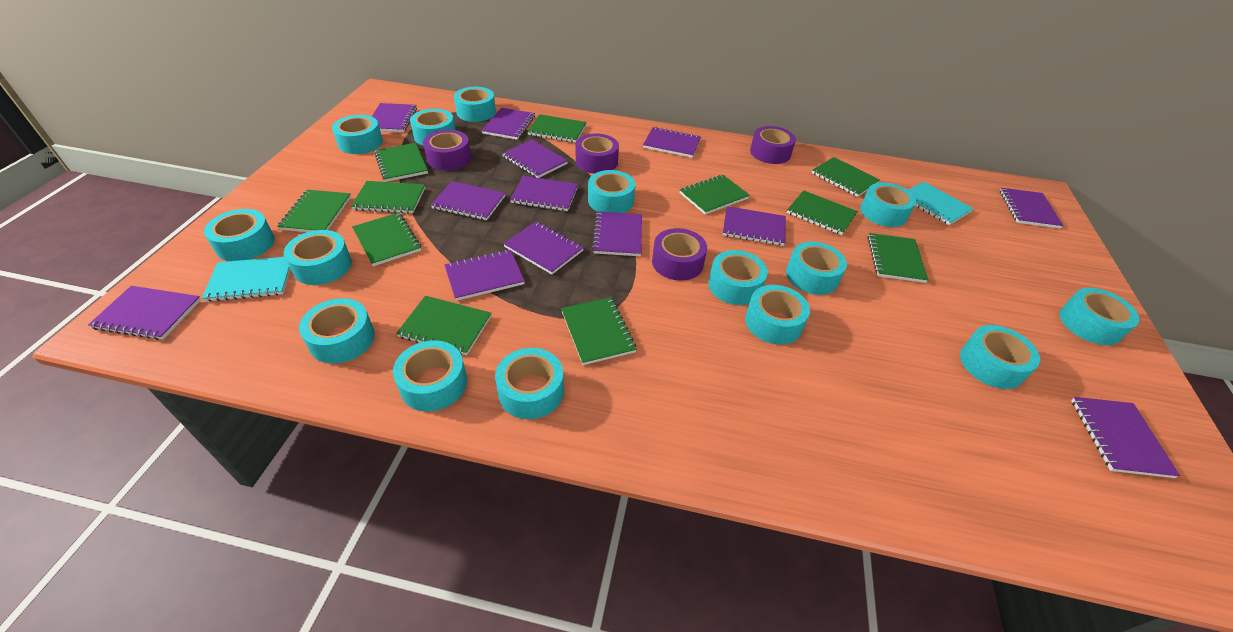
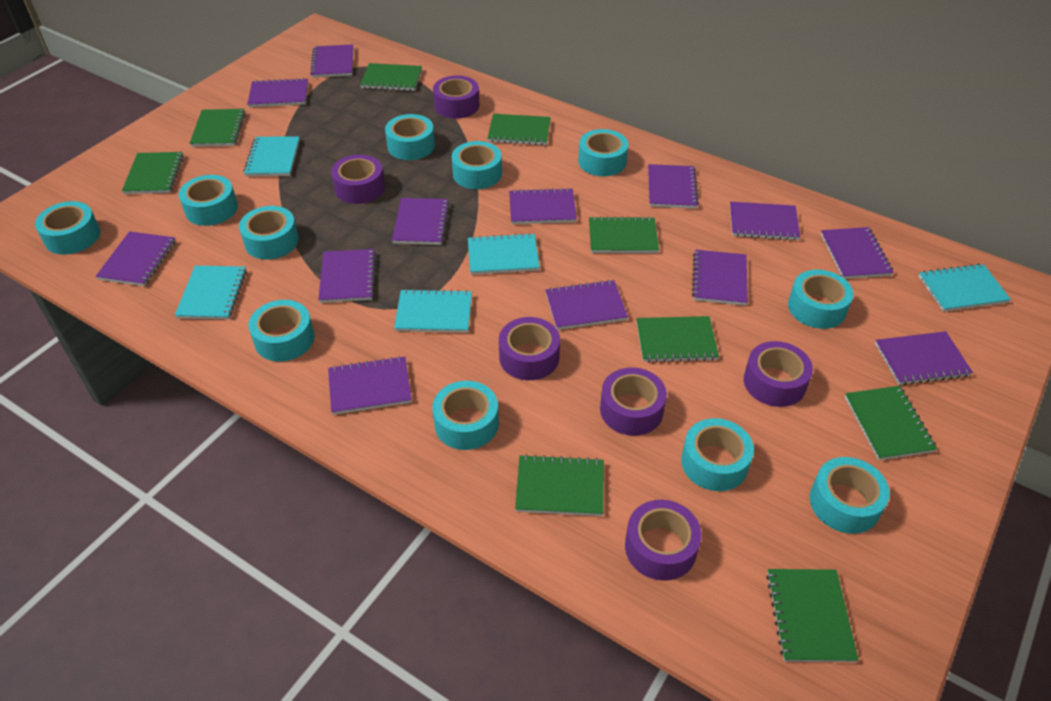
green notebook: 11 -> 9
purple tape: 4 -> 6
turquoise notebook: 2 -> 5
turquoise tape: 15 -> 11

